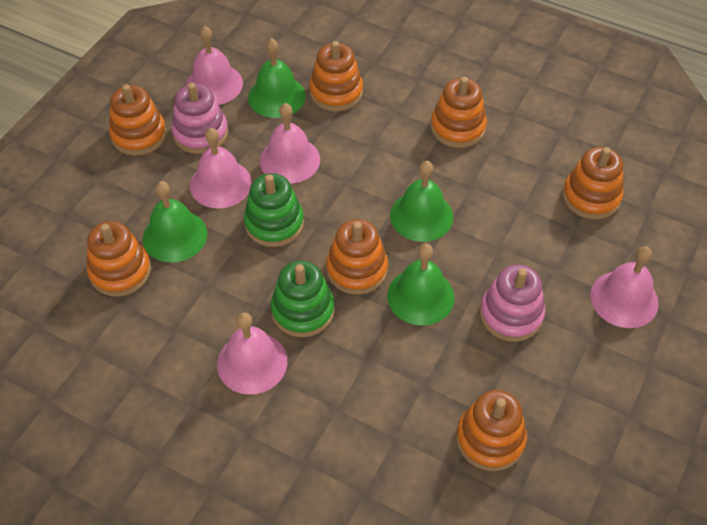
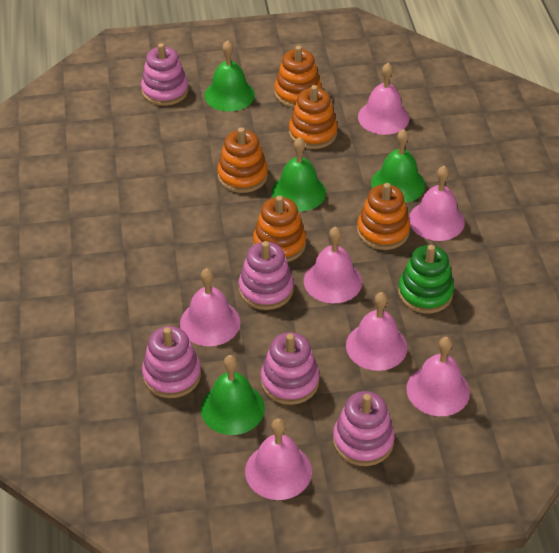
green stacking toy: 2 -> 1
orange stacking toy: 7 -> 5
pink bell: 5 -> 7
pink stacking toy: 2 -> 5

